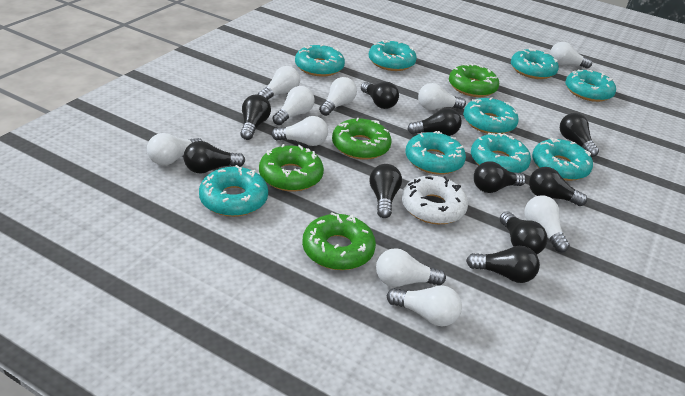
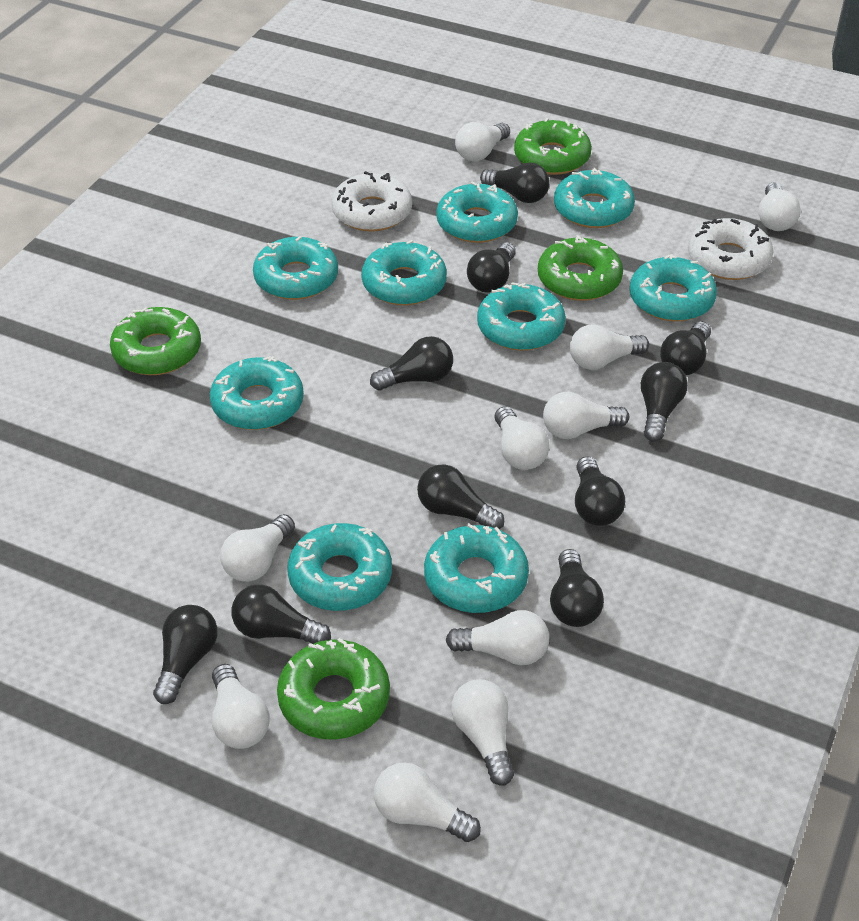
white donut: 1 -> 2

